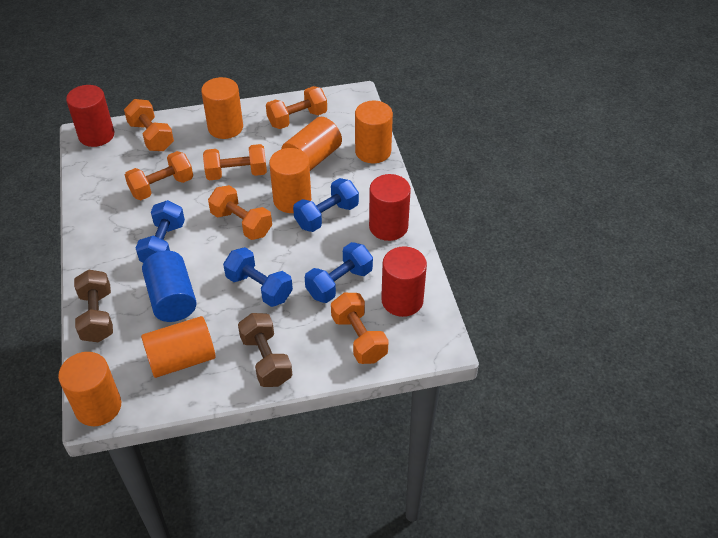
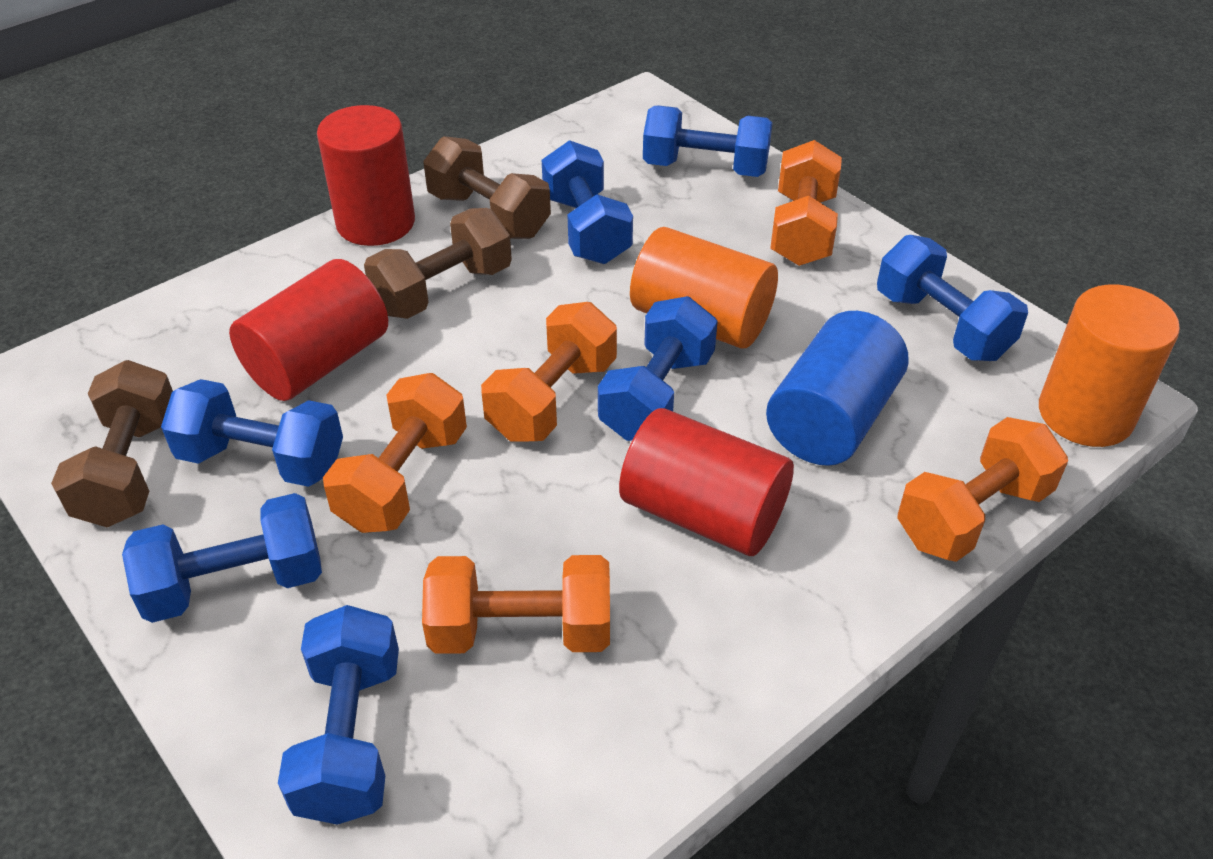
blue dumbbell: 4 -> 7
brown dumbbell: 2 -> 3
orange cylinder: 6 -> 2
orange dumbbell: 6 -> 5

